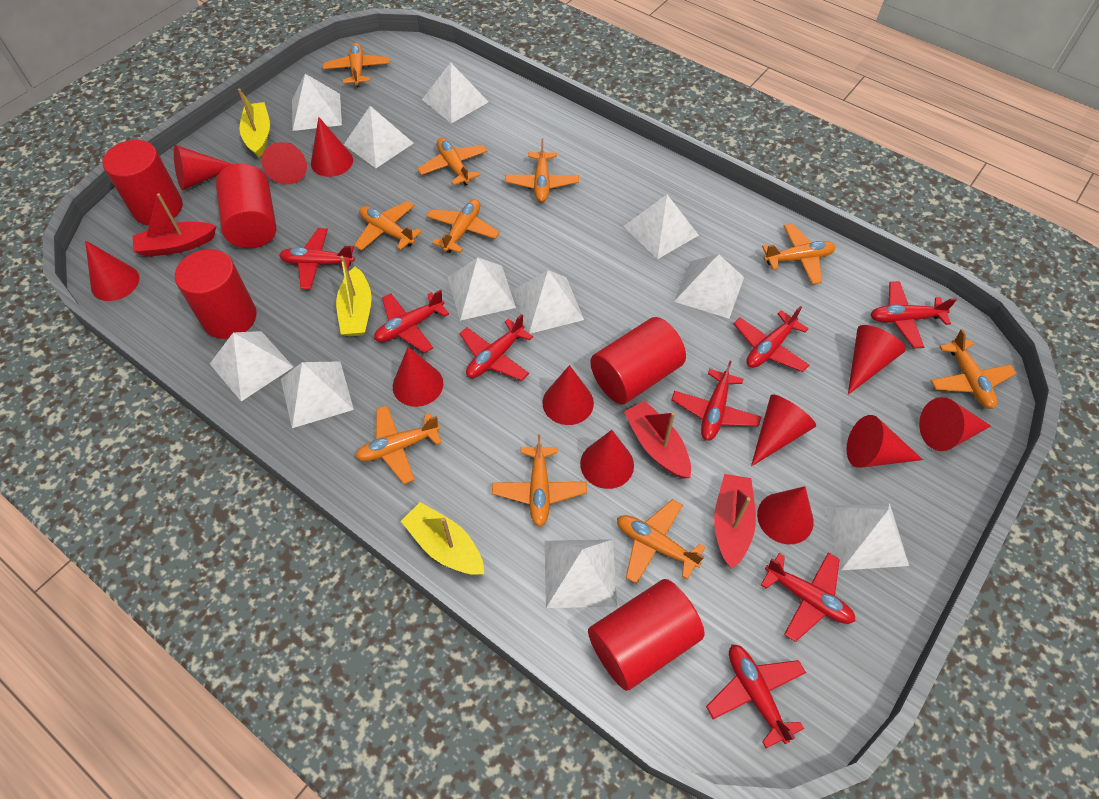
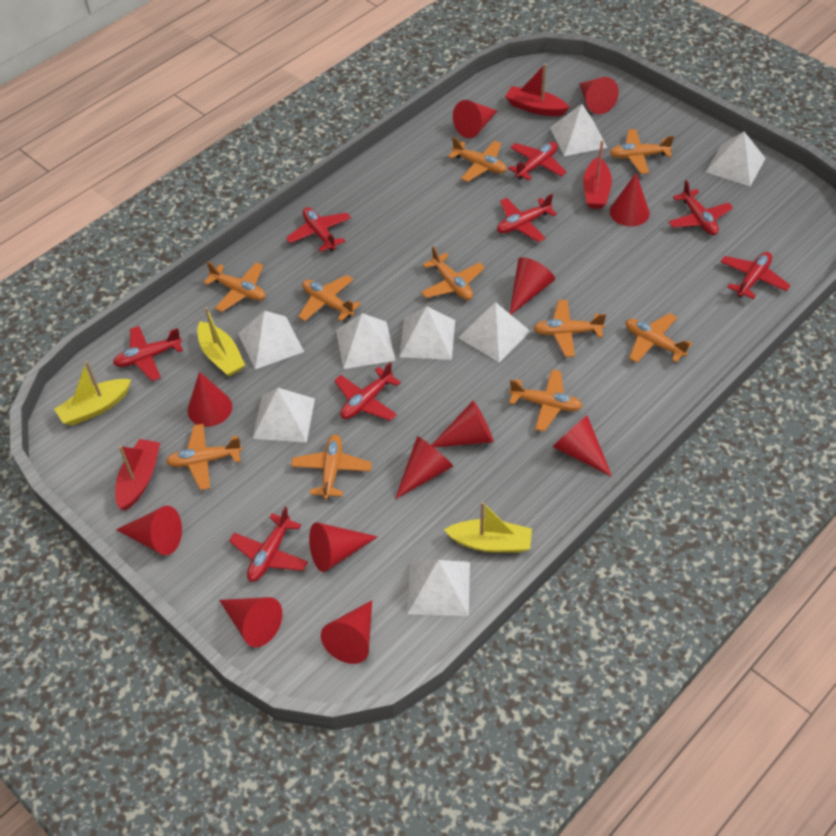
red cylinder: 5 -> 0
white pyramid: 11 -> 8

